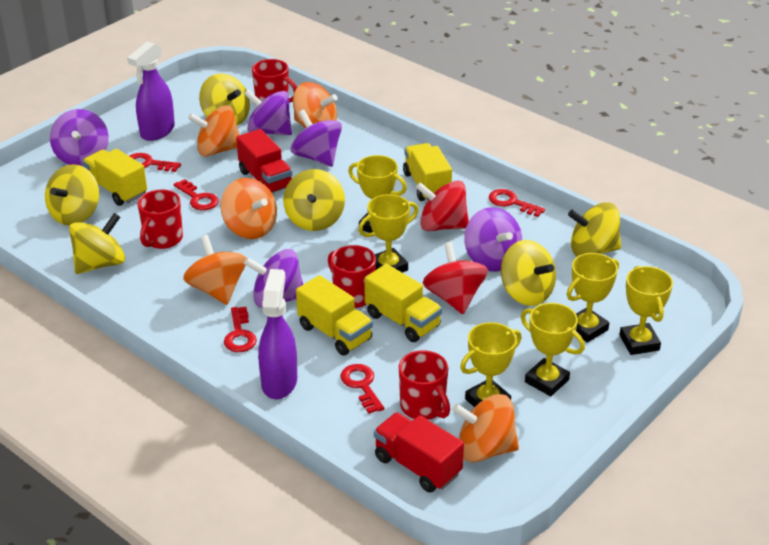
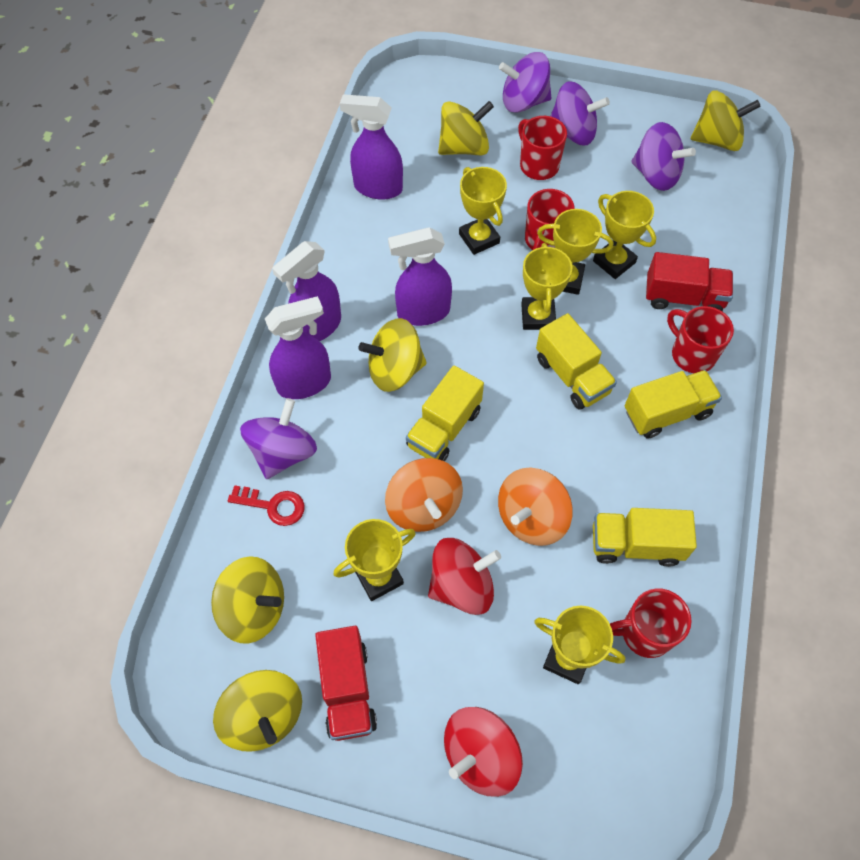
orange spinning top: 5 -> 2
purple spinning top: 5 -> 4
purple spray bottle: 2 -> 4
red key: 5 -> 1
yellow spinning top: 6 -> 5

